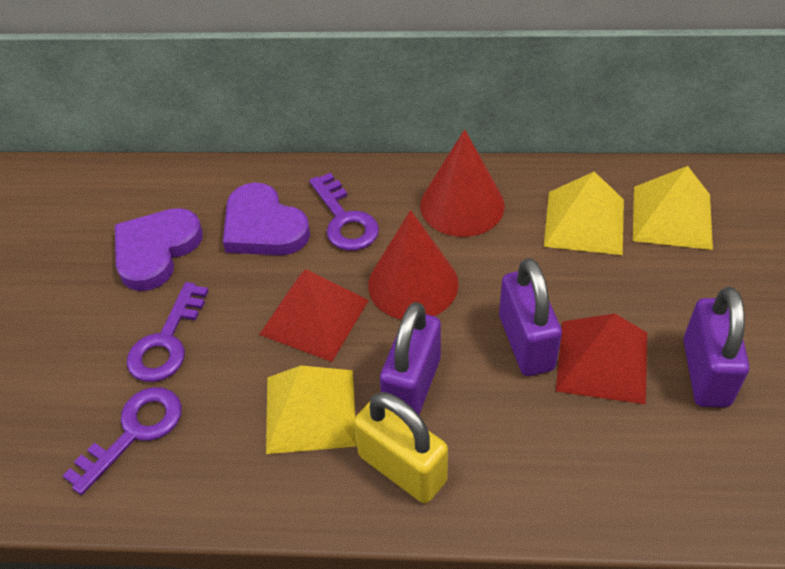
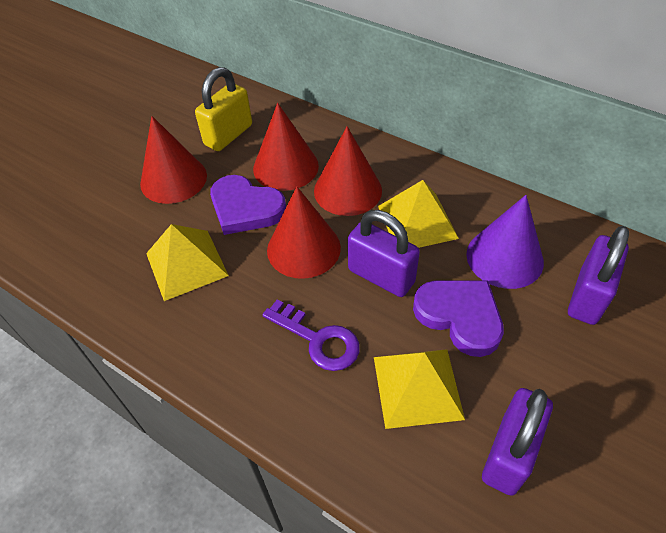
purple cone: 0 -> 1
purple key: 3 -> 1
red cone: 2 -> 4
red pyramid: 2 -> 0

